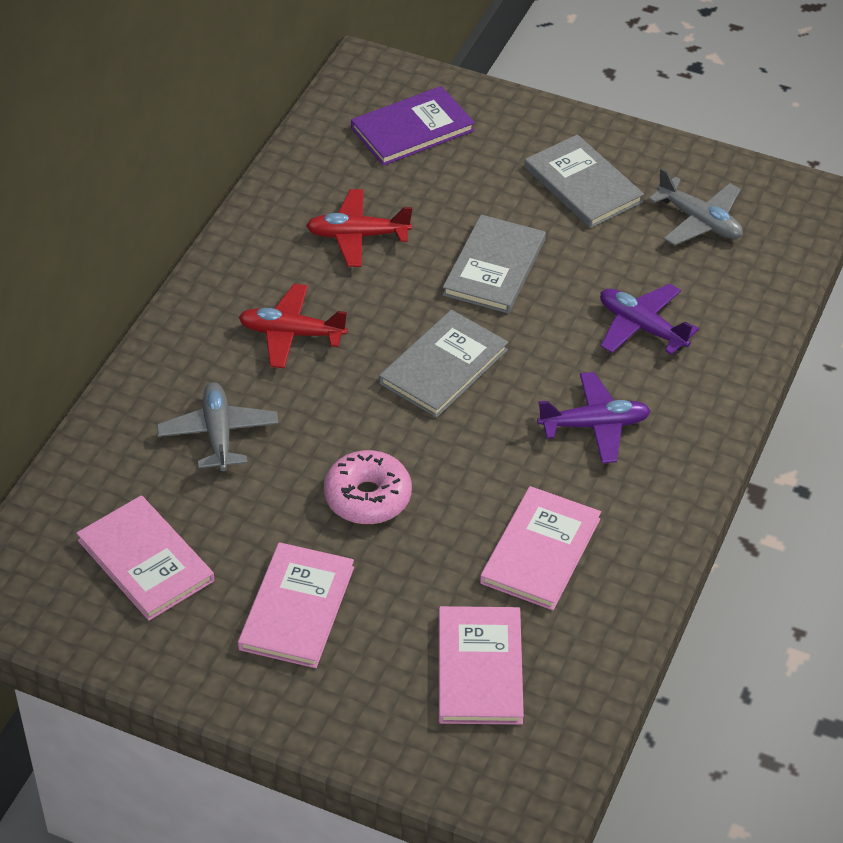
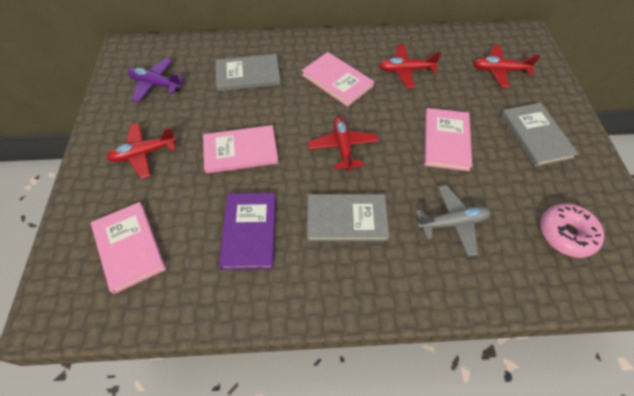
grey plane: 2 -> 1
purple plane: 2 -> 1
red plane: 2 -> 4

